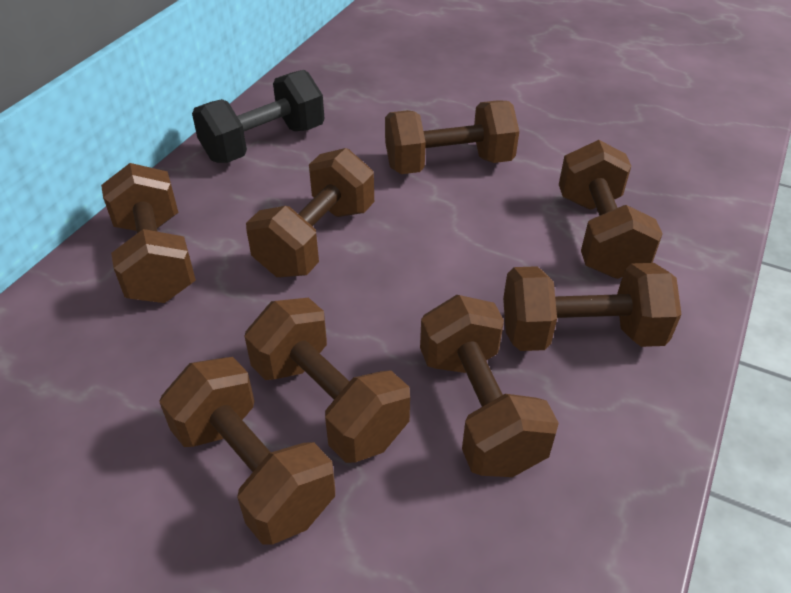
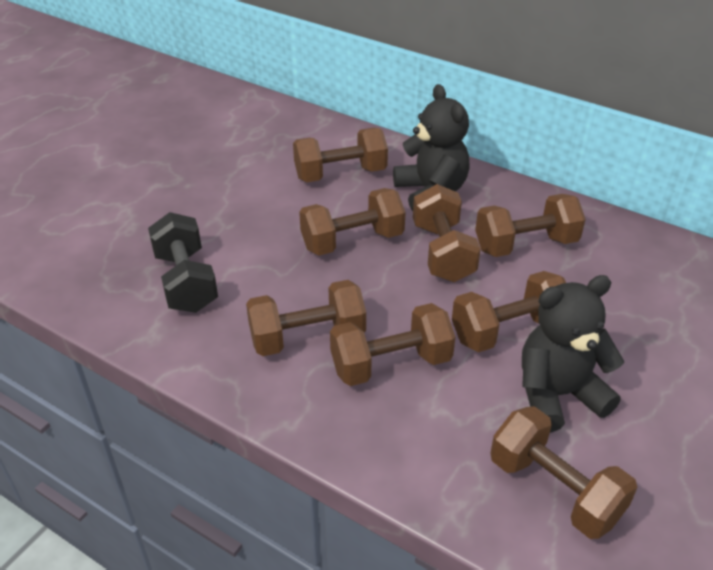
black teddy bear: 0 -> 2

